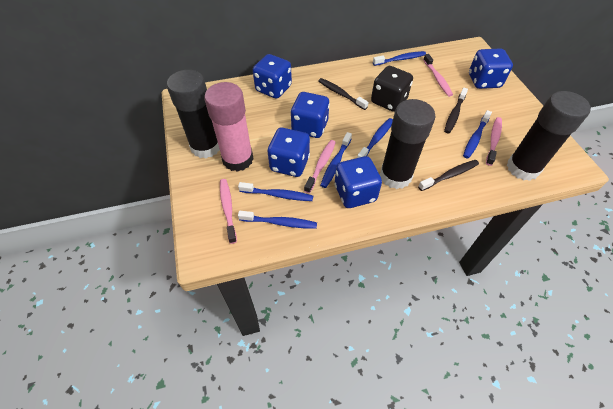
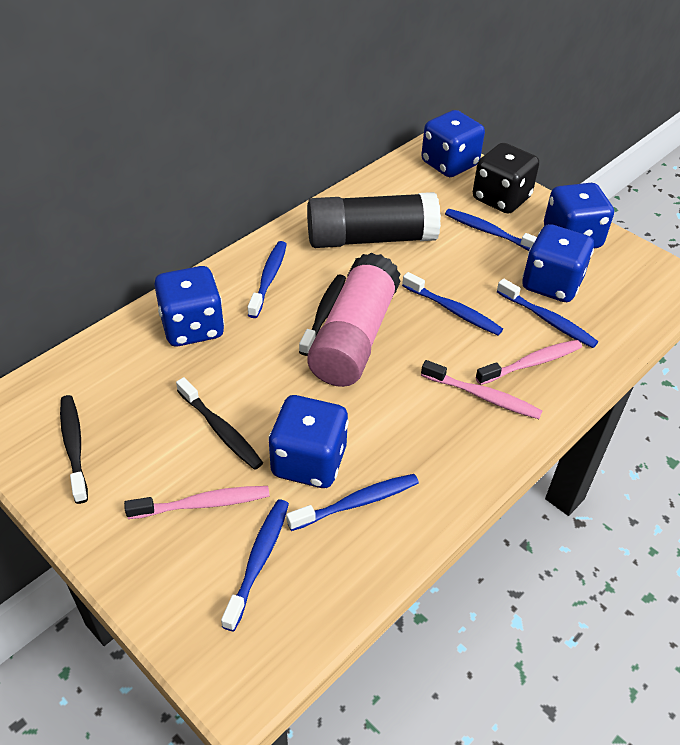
black glue stick: 3 -> 1
pink toothbrush: 4 -> 3

